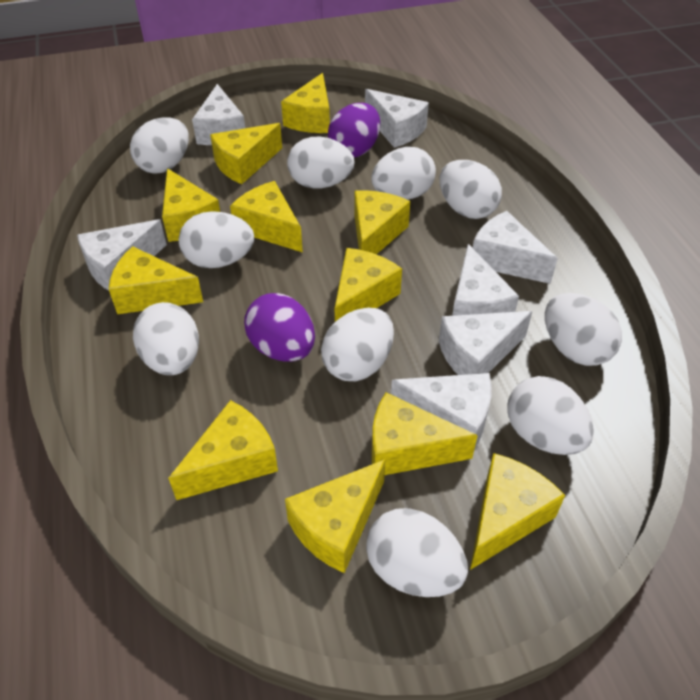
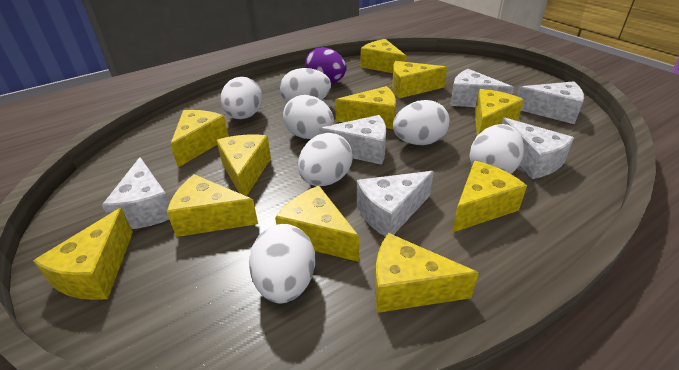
purple egg: 2 -> 1
white cheese: 7 -> 6
white egg: 10 -> 7

